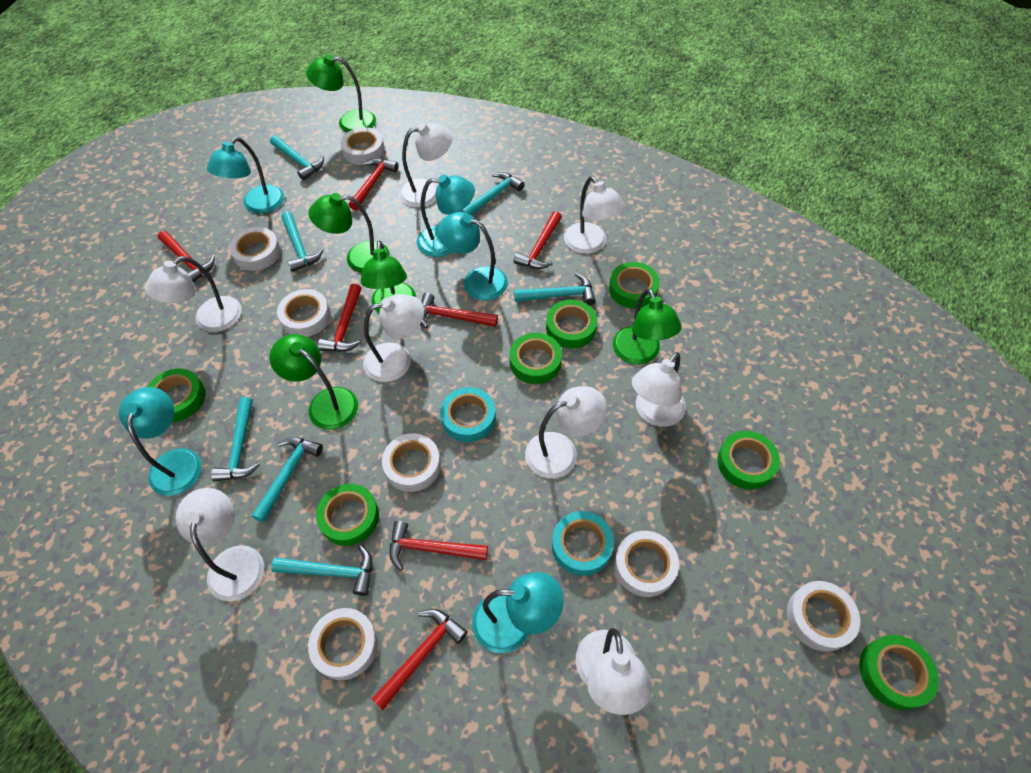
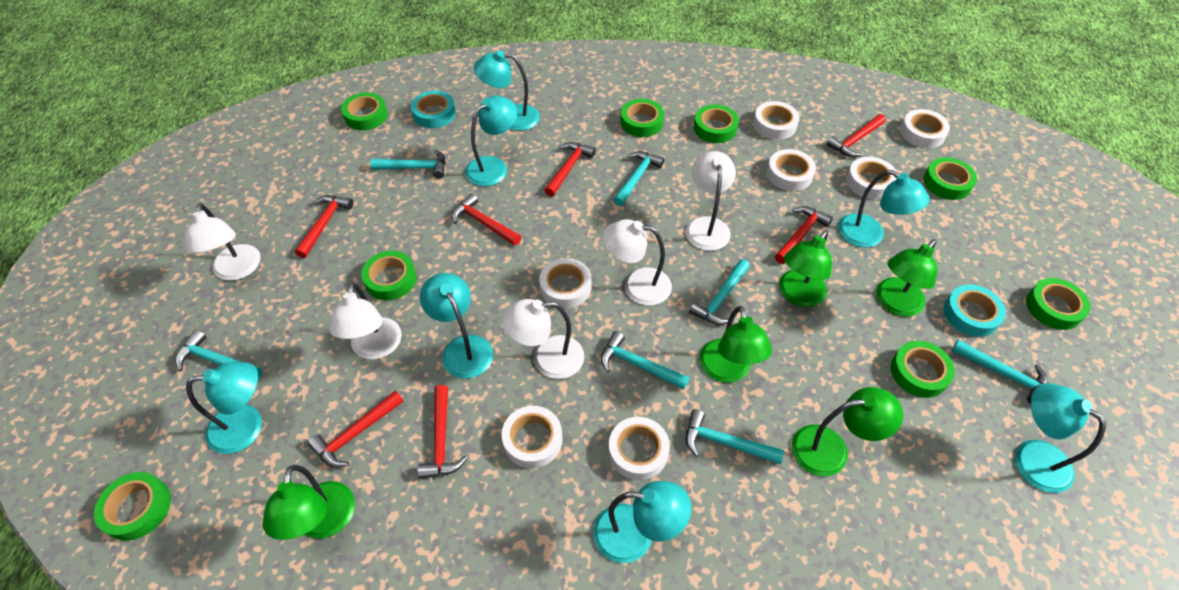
green tape: 7 -> 8
turquoise lamp: 5 -> 7
white lamp: 8 -> 5

